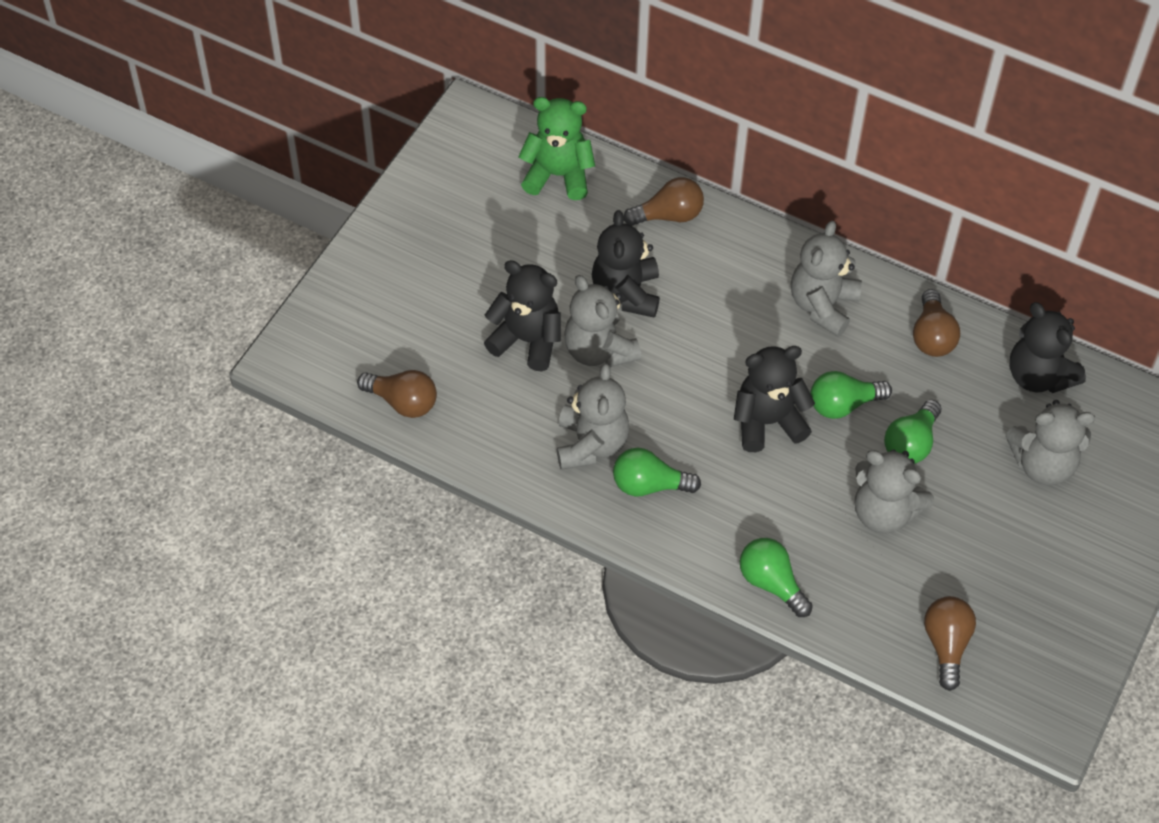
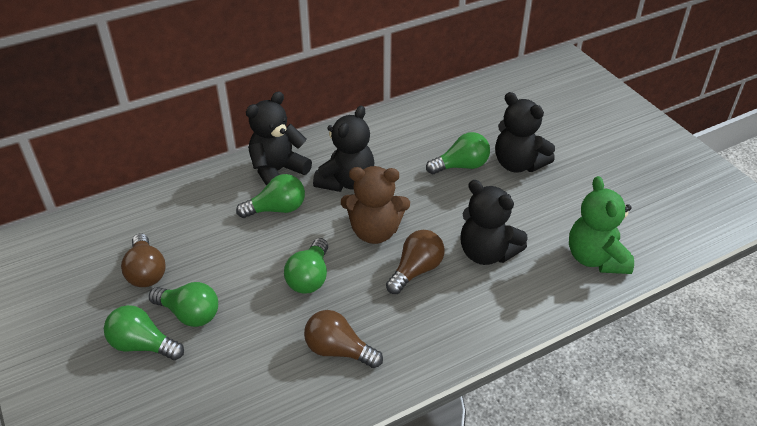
brown light bulb: 4 -> 3
brown teddy bear: 0 -> 1
green light bulb: 4 -> 5
grey teddy bear: 5 -> 0

